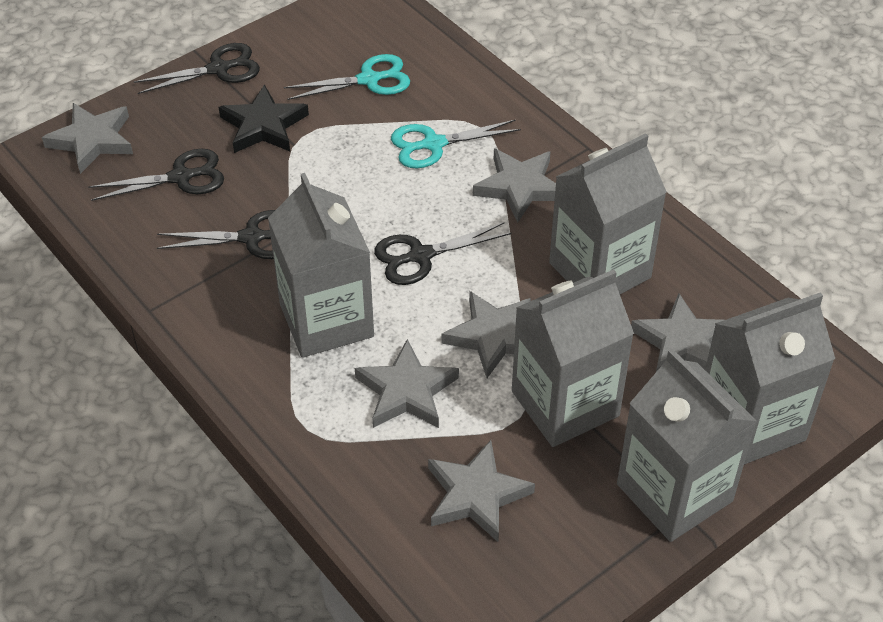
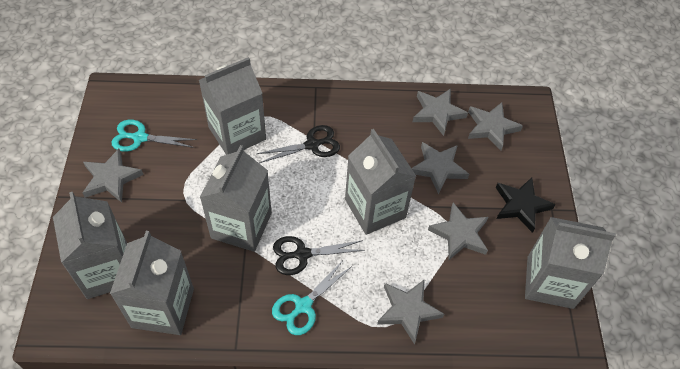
black scissors: 4 -> 2
grey carton: 5 -> 6

